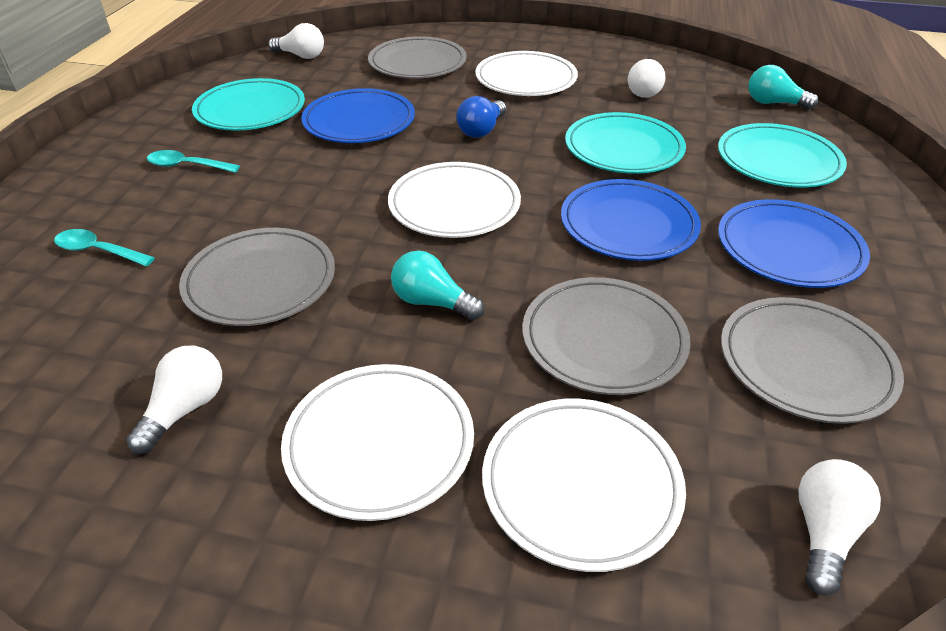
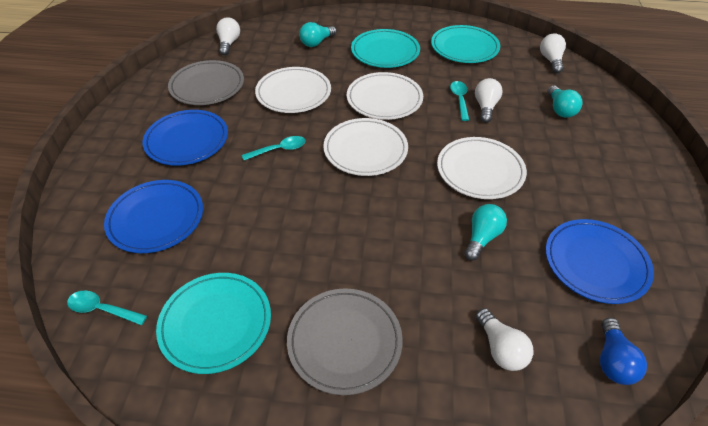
grey plate: 4 -> 2
turquoise light bulb: 2 -> 3
turquoise spoon: 2 -> 3

